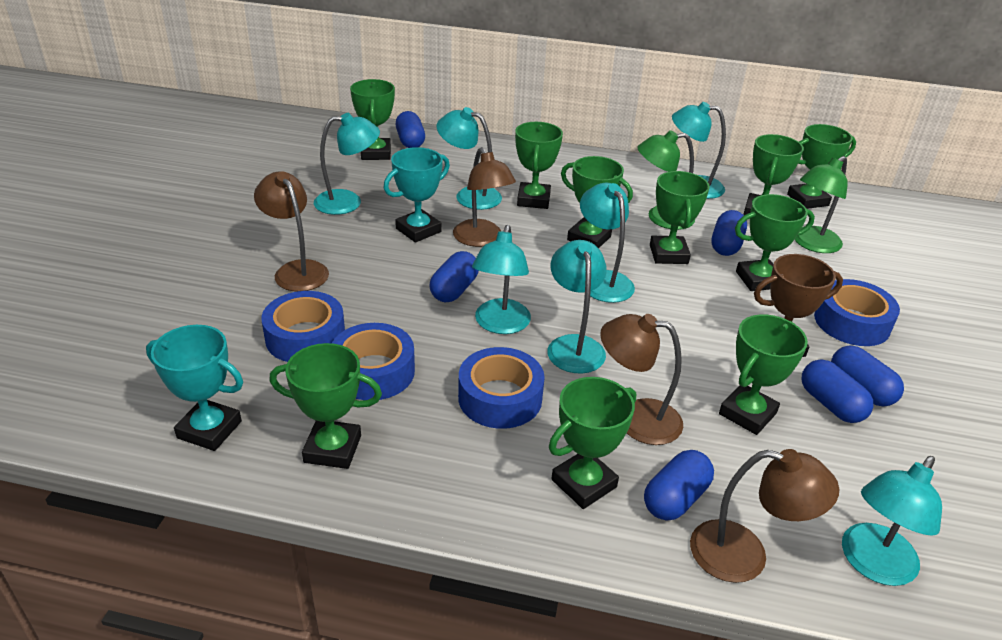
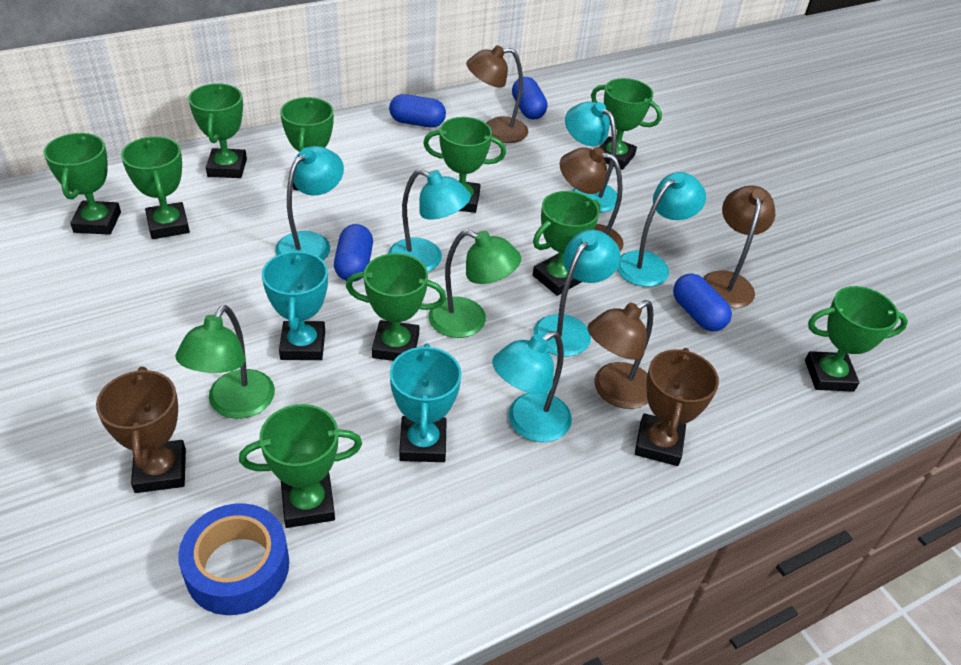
blue capsule: 6 -> 4
blue tape: 4 -> 1
brown trophy: 1 -> 2
turquoise lamp: 7 -> 6

